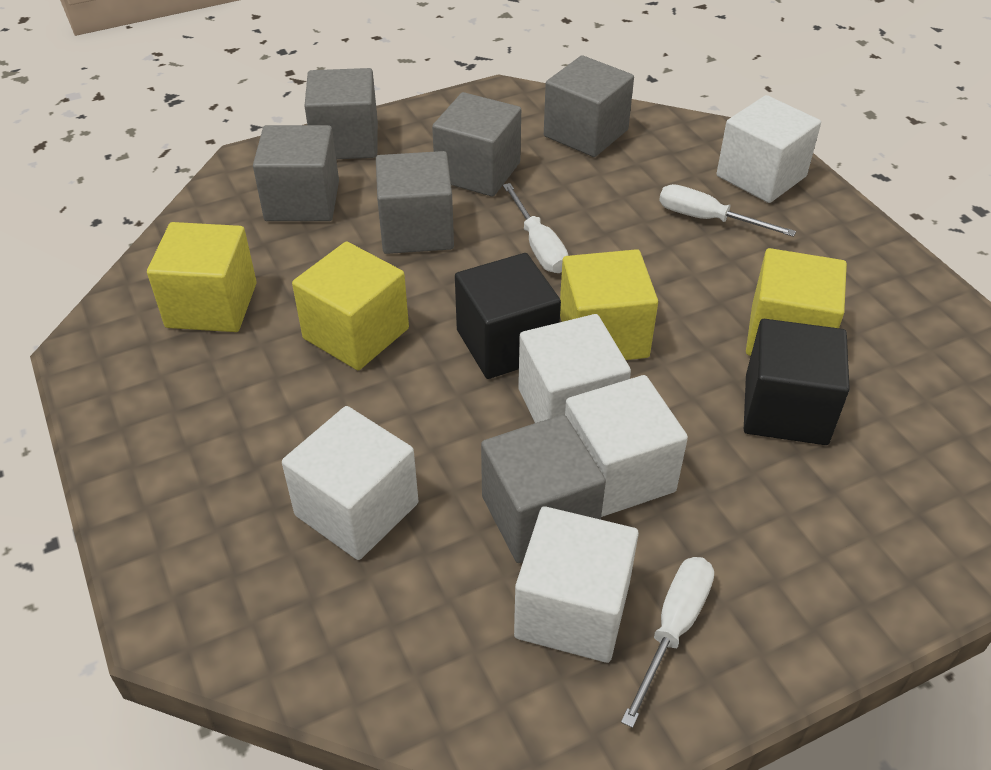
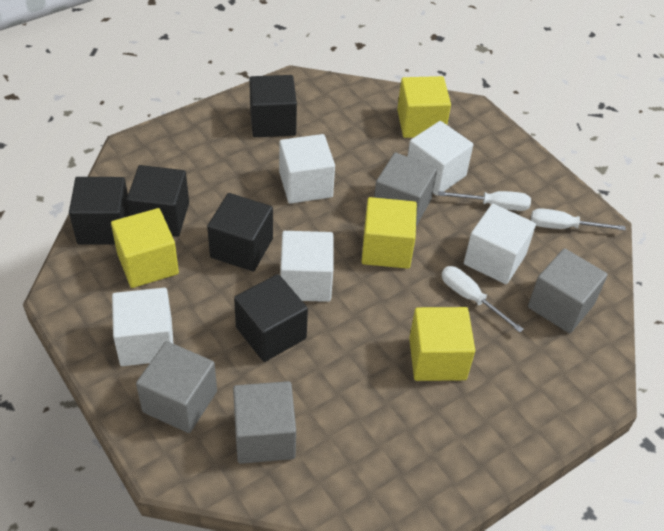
black cube: 2 -> 5
grey cube: 6 -> 4

